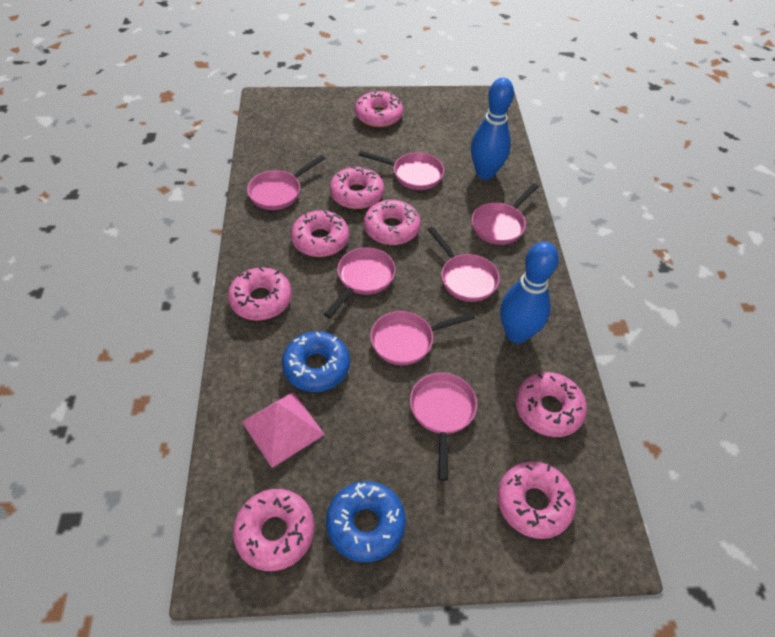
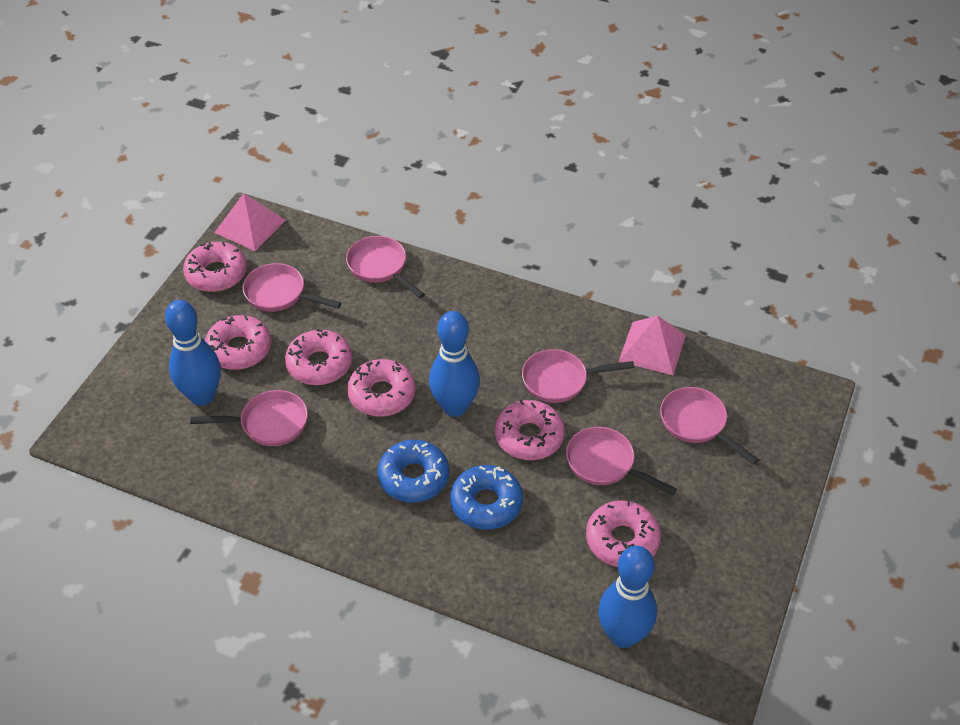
blue bowling pin: 2 -> 3
pink donut: 8 -> 6
pink pan: 7 -> 6
pink pyramid: 1 -> 2

